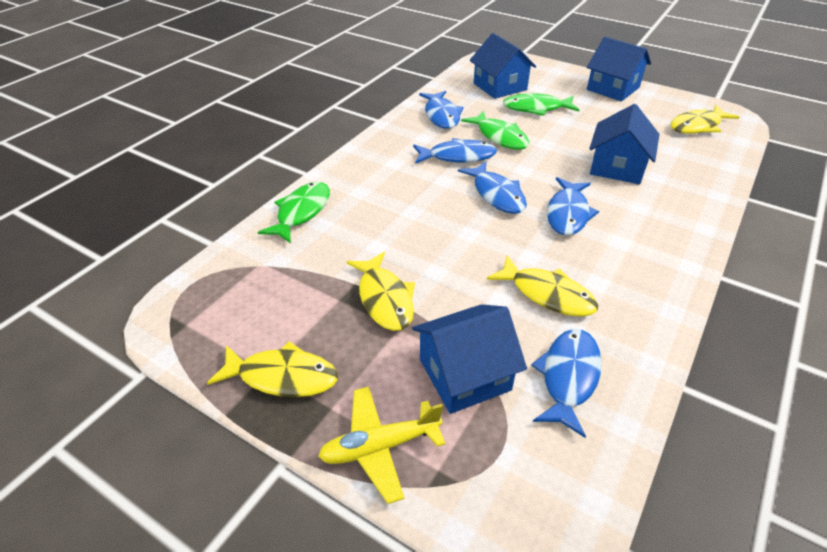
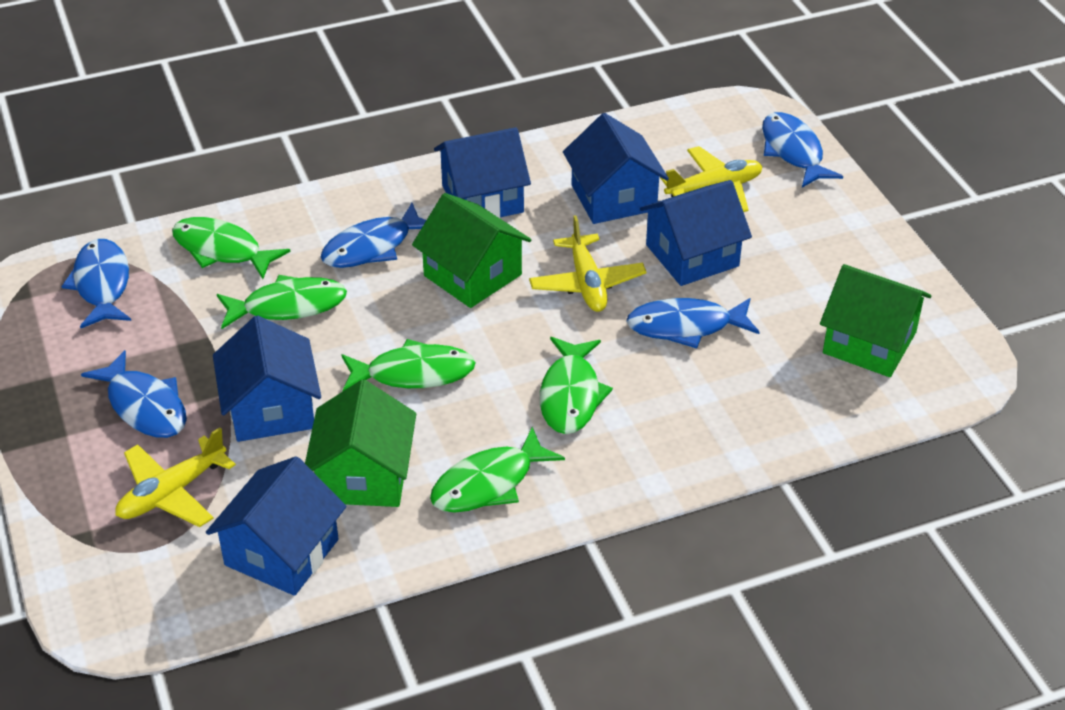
blue house: 4 -> 5
green fish: 3 -> 5
green house: 0 -> 3
yellow fish: 4 -> 0
yellow plane: 1 -> 3

